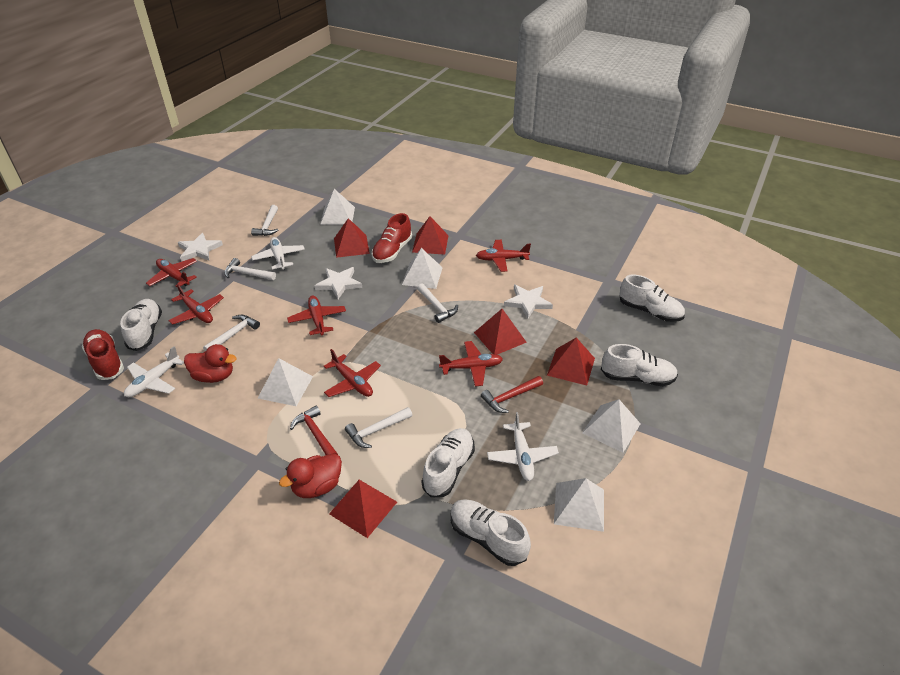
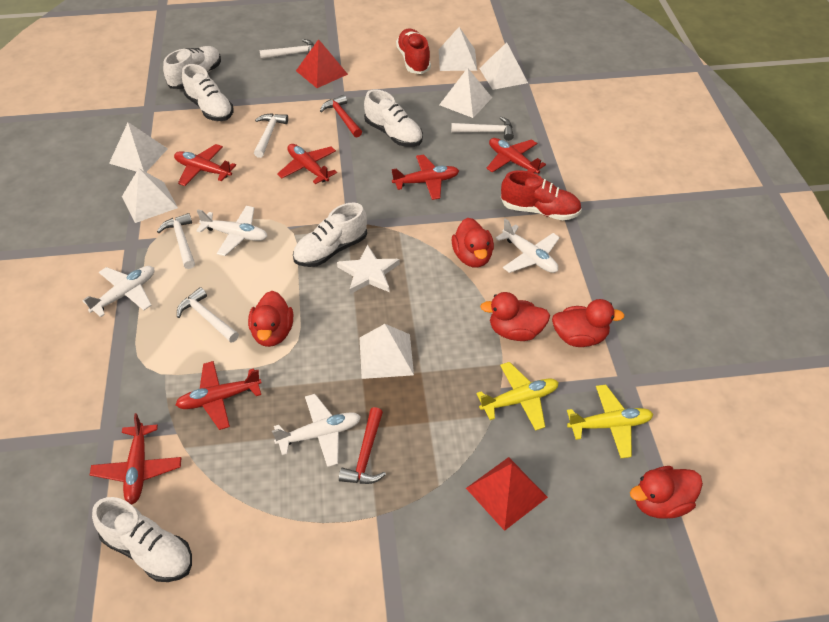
red duck: 2 -> 5
red pyramid: 5 -> 2
white plane: 3 -> 4
white pyramid: 5 -> 6
white star: 3 -> 1
yellow plane: 0 -> 2

